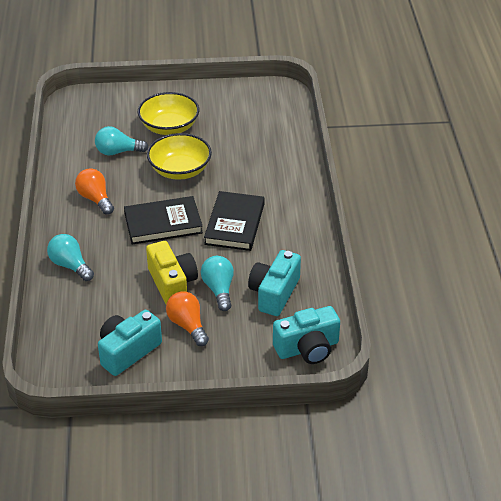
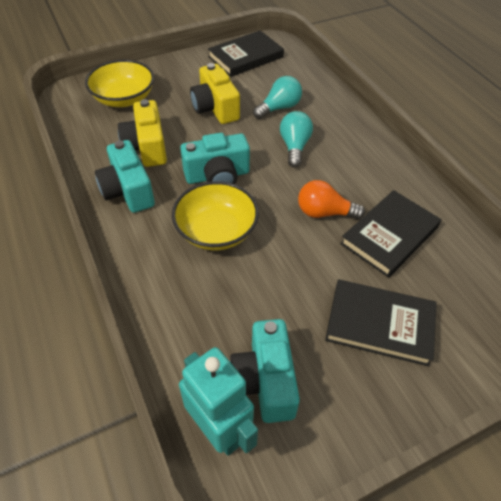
black book: 2 -> 3
orange light bulb: 2 -> 1
turquoise light bulb: 3 -> 2
turquoise robot: 0 -> 1
yellow camera: 1 -> 2

